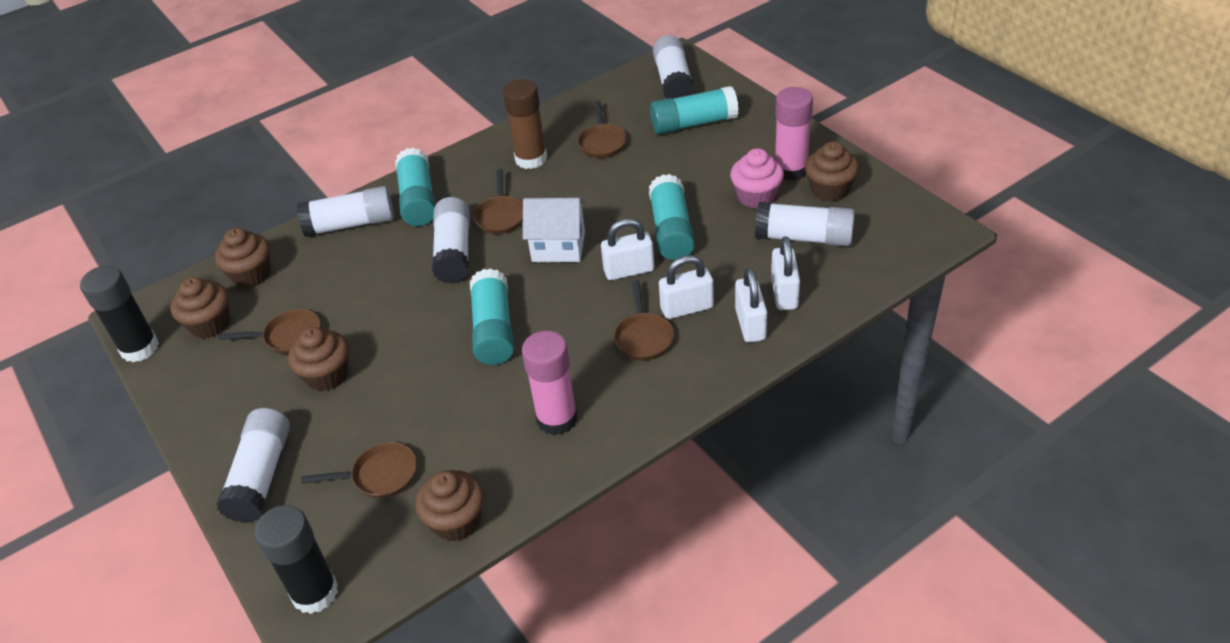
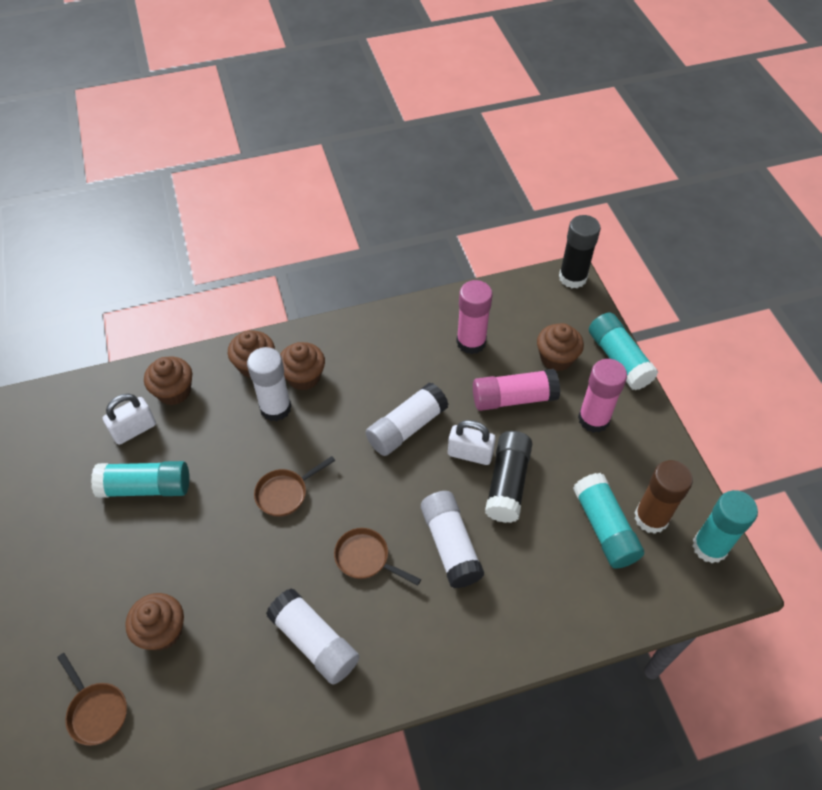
brown pan: 5 -> 3
pink cupcake: 1 -> 0
pink glue stick: 2 -> 3
white glue stick: 5 -> 4
white house: 1 -> 0
white padlock: 4 -> 2

